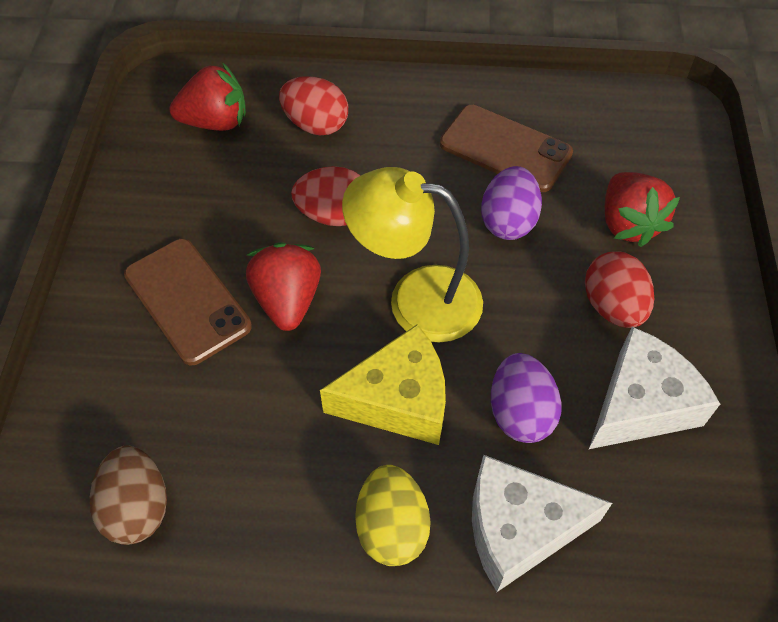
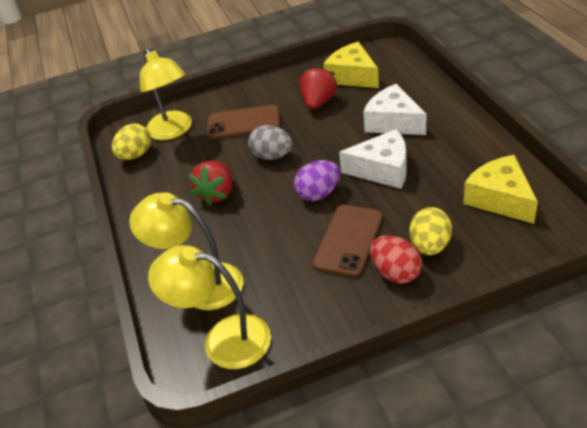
brown egg: 1 -> 0
grey egg: 0 -> 1
purple egg: 2 -> 1
red egg: 3 -> 1
red strawberry: 3 -> 2
yellow cheese: 1 -> 2
yellow egg: 1 -> 2
yellow lamp: 1 -> 3

